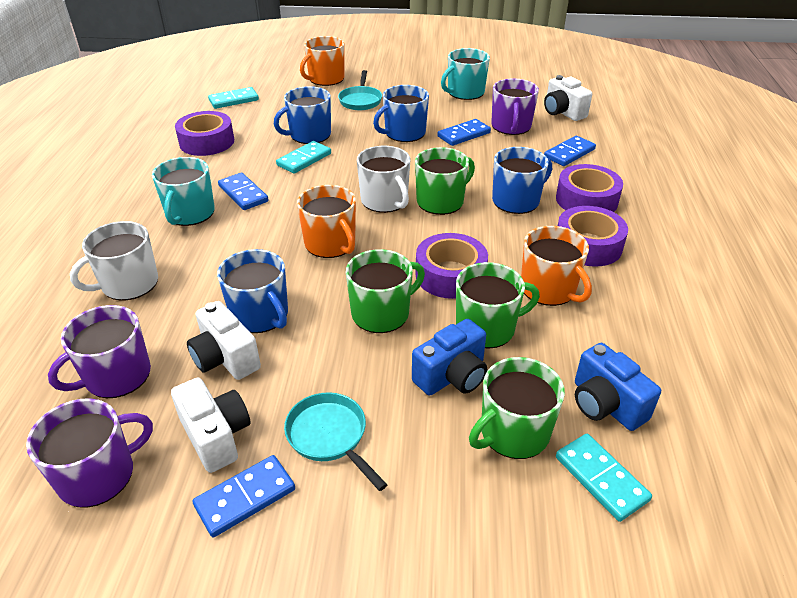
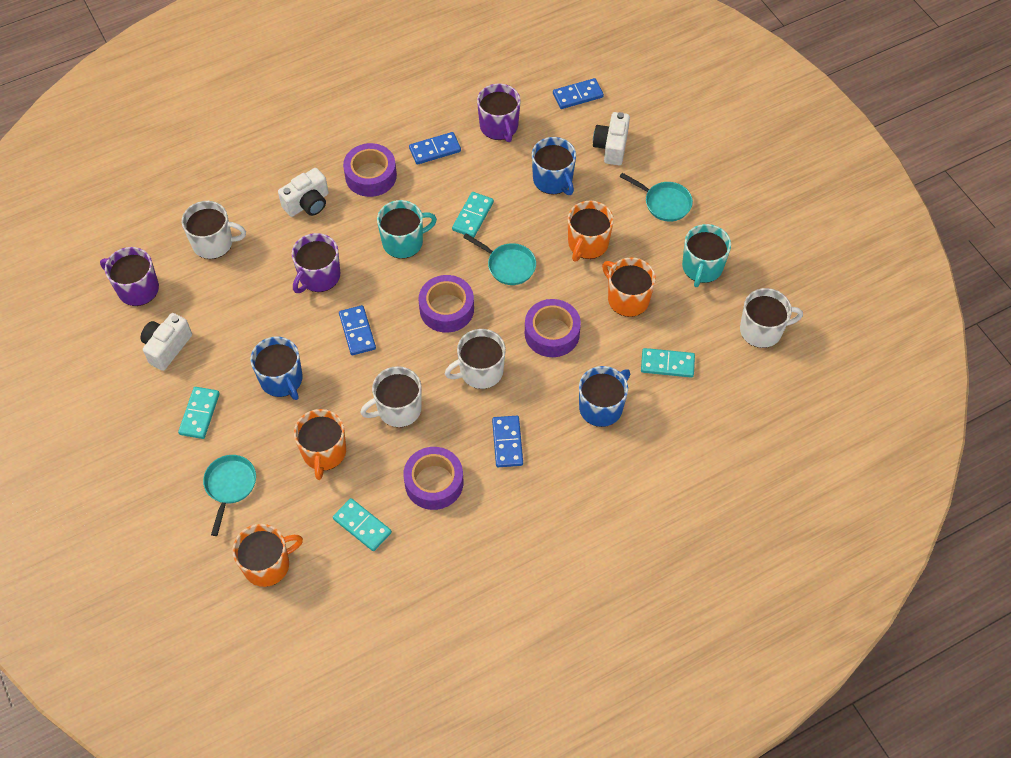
blue camera: 2 -> 0
blue mug: 4 -> 3
green mug: 4 -> 0
orange mug: 3 -> 4
turquoise domino: 3 -> 4
turquoise pan: 2 -> 3
white mug: 2 -> 4

